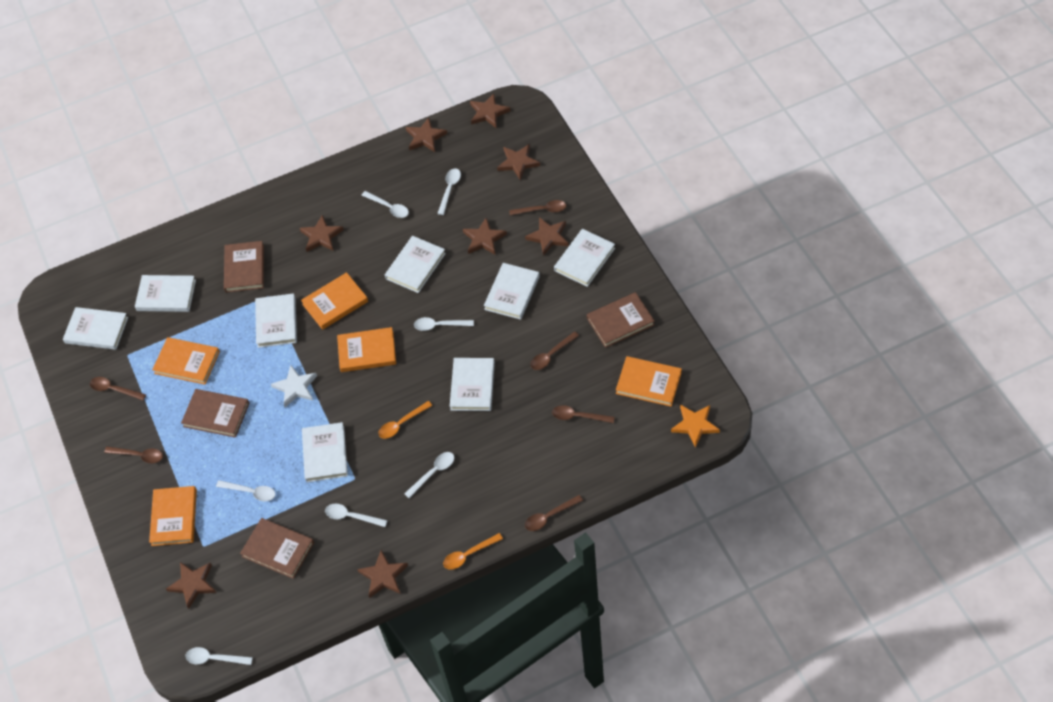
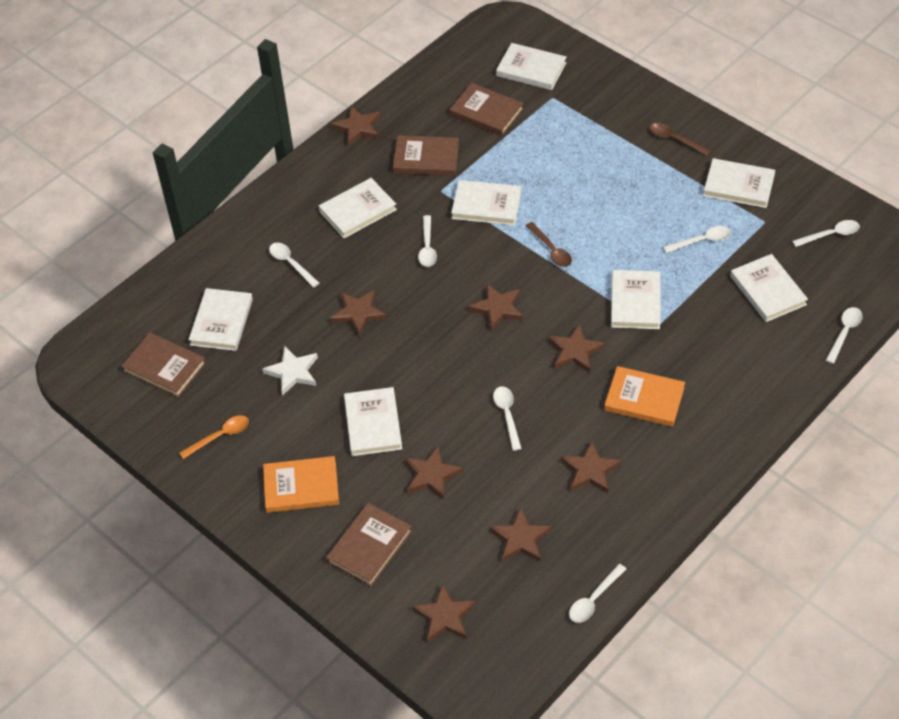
brown spoon: 6 -> 2
orange book: 5 -> 2
orange spoon: 2 -> 1
orange star: 1 -> 0

